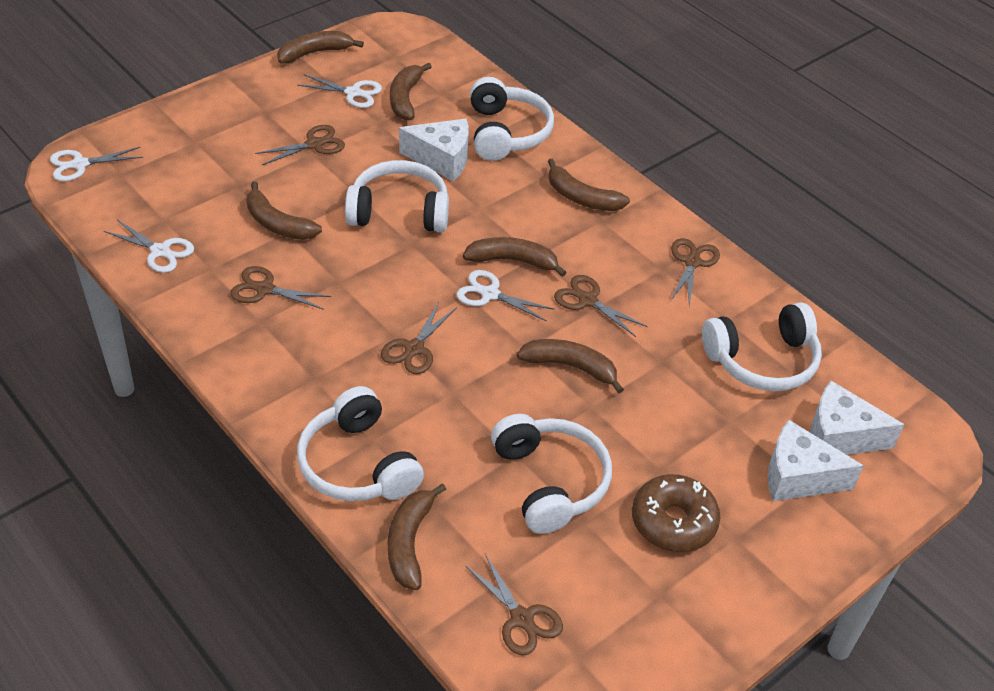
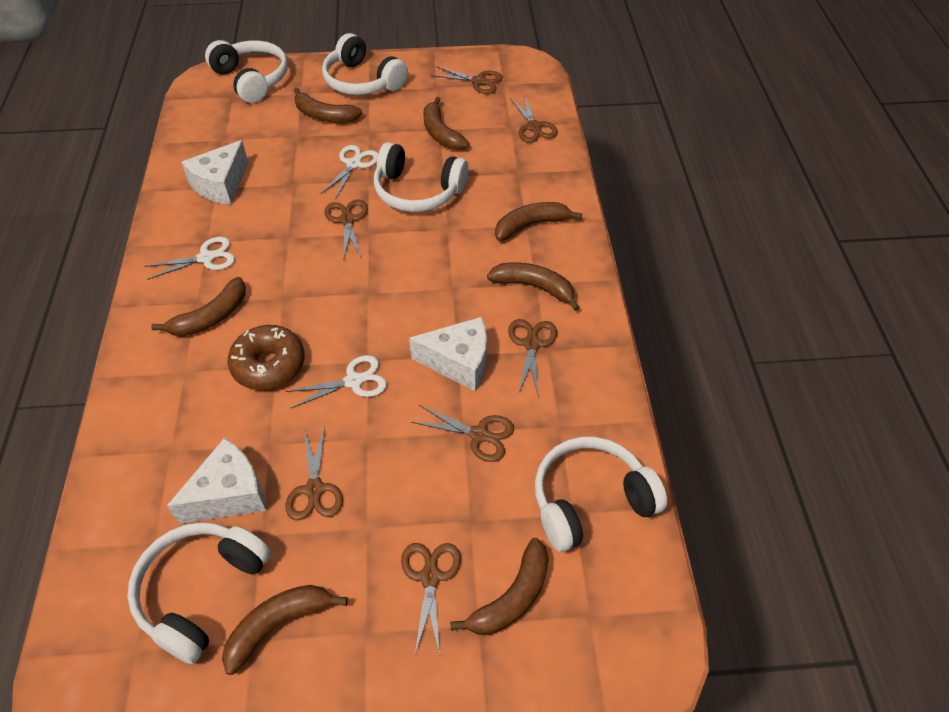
brown scissors: 6 -> 7
white scissors: 4 -> 3

